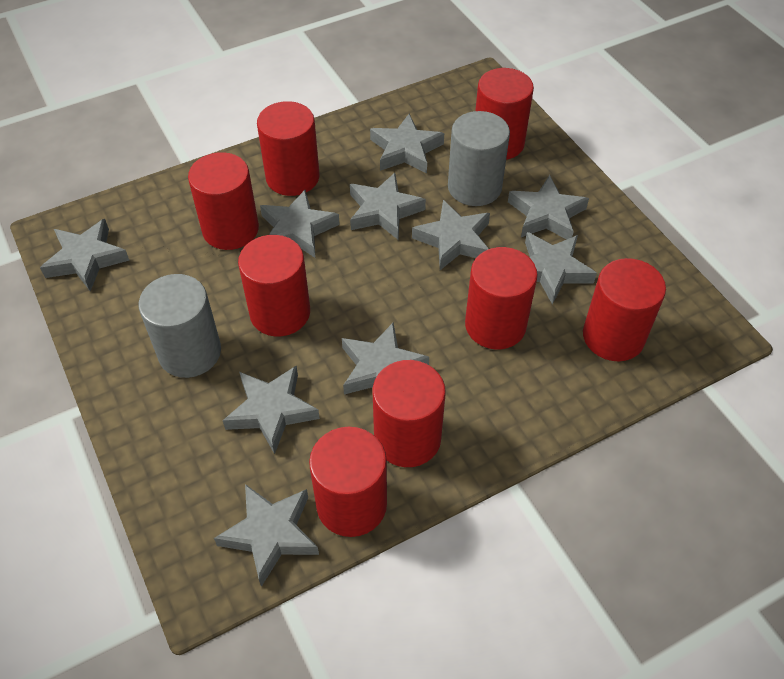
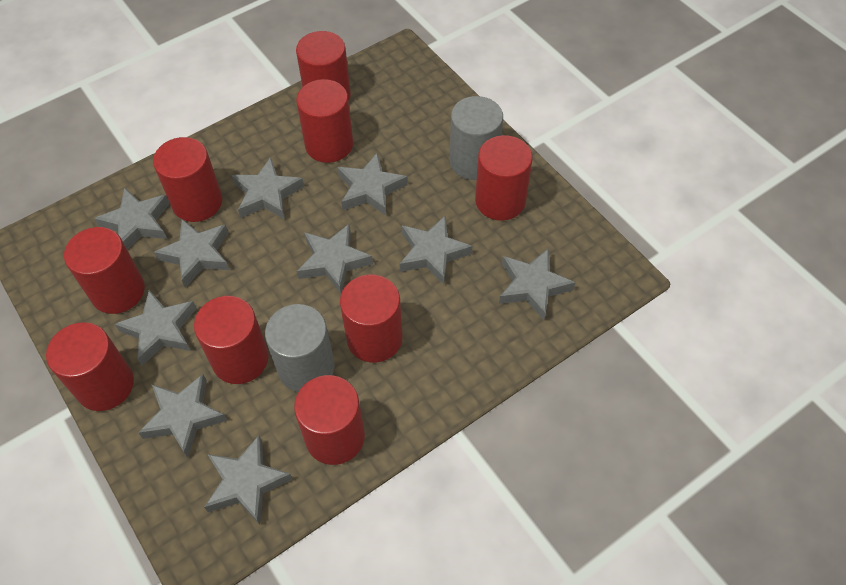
red cylinder: 8 -> 9

